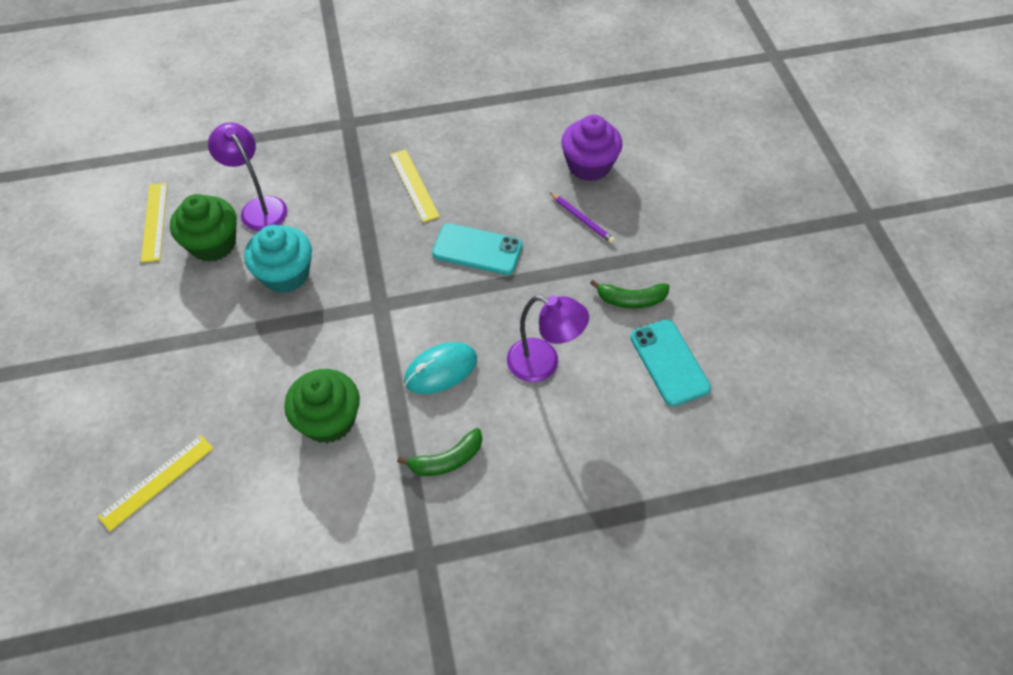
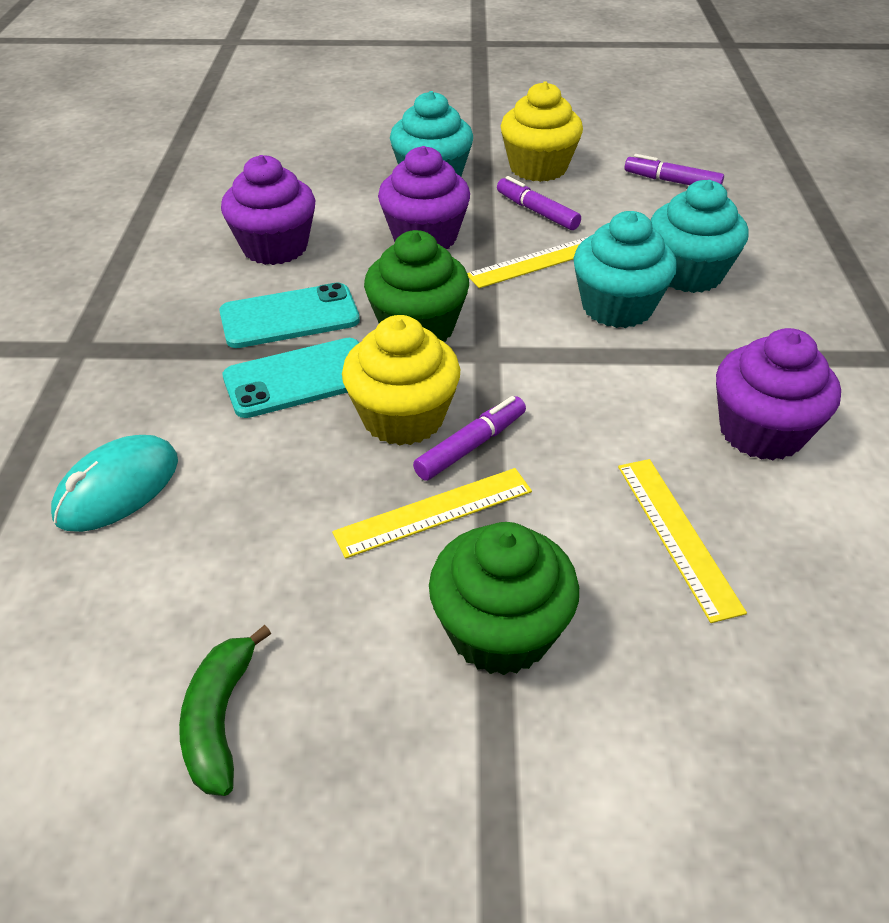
green banana: 2 -> 1
purple cupcake: 1 -> 3
purple lamp: 2 -> 0
purple marker: 0 -> 3
purple pencil: 1 -> 0
turquoise cupcake: 1 -> 3
yellow cupcake: 0 -> 2

